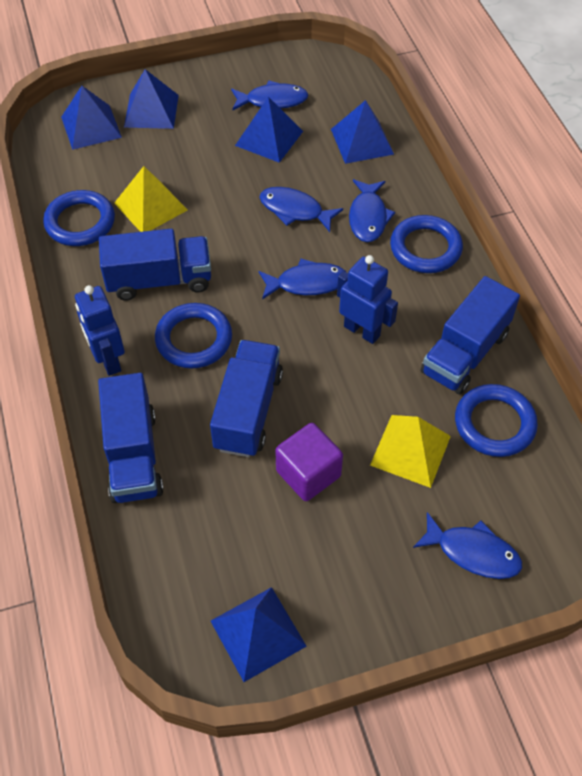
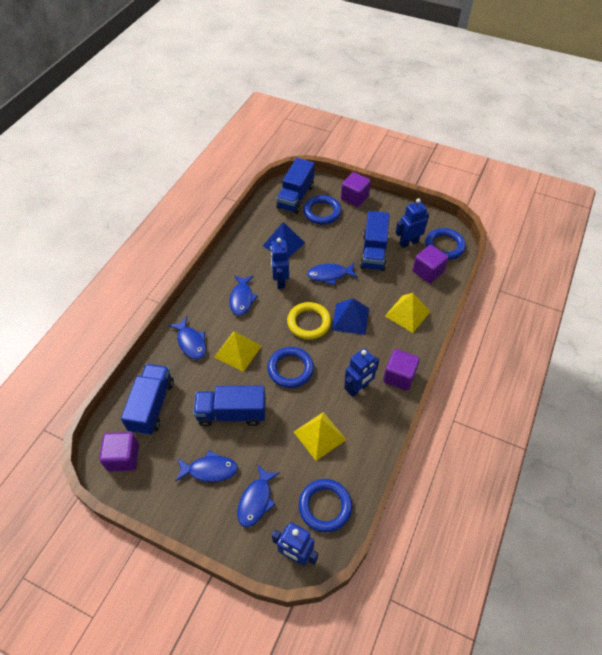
blue pyramid: 5 -> 2
blue robot: 2 -> 4
purple cube: 1 -> 4
yellow pyramid: 2 -> 3
yellow ring: 0 -> 1

